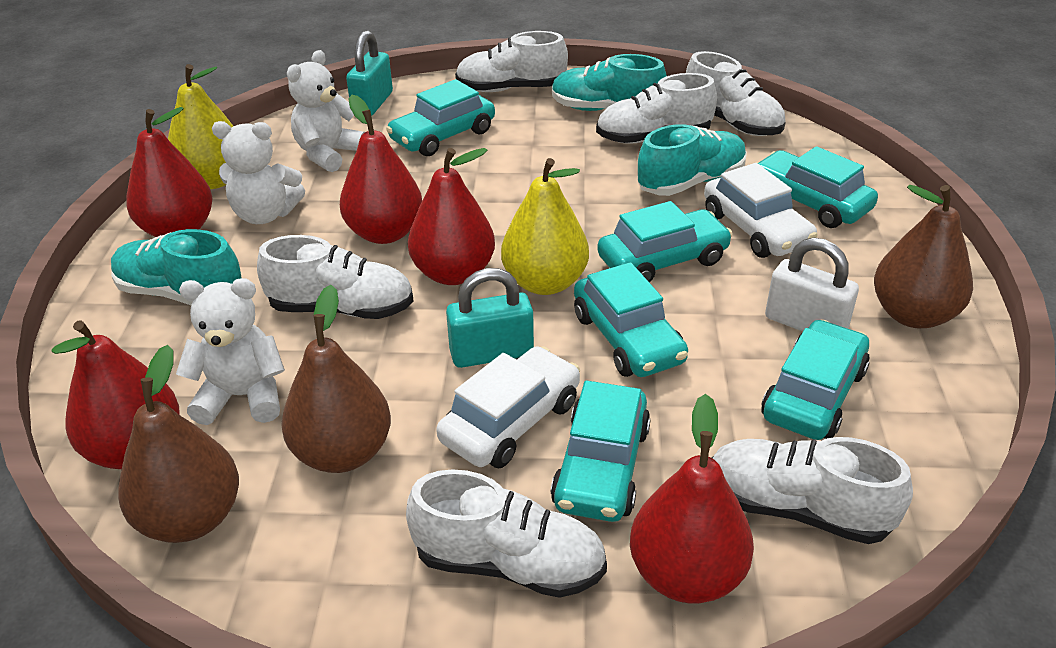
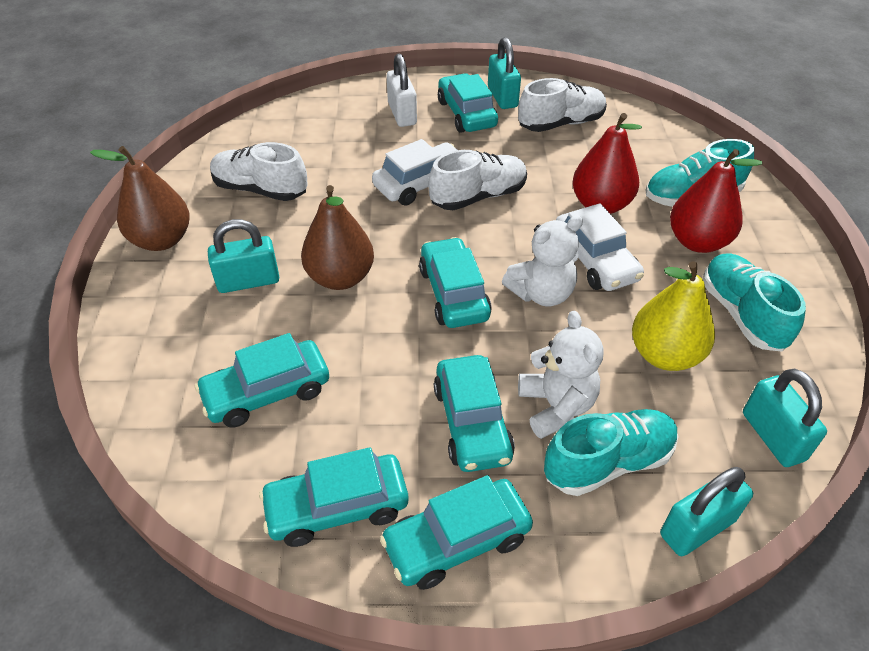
brown pear: 3 -> 2
red pear: 5 -> 2
turquoise padlock: 2 -> 4
white shoe: 6 -> 3
white teddy bear: 3 -> 2
yellow pear: 2 -> 1

